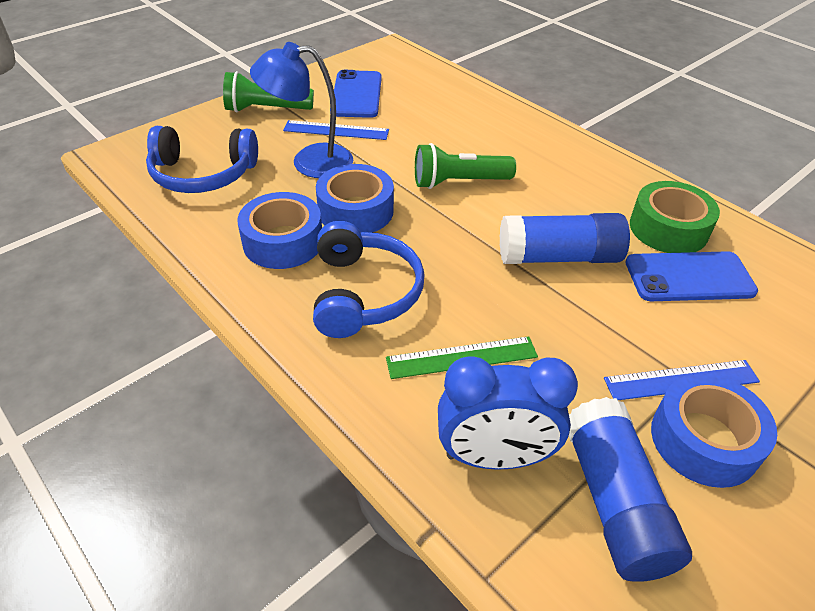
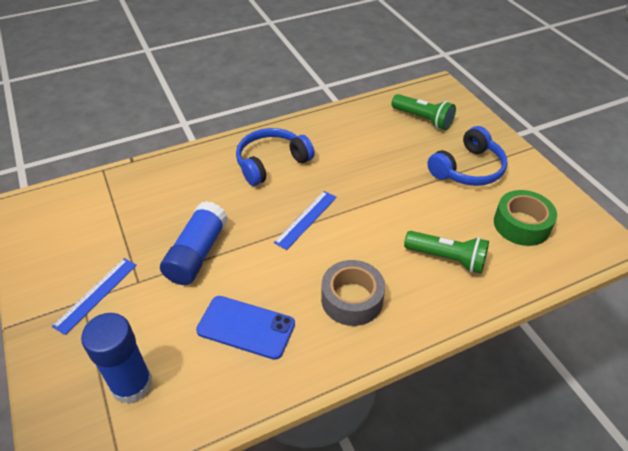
blue clock: 1 -> 0
blue lamp: 1 -> 0
blue phone: 2 -> 1
blue tape: 3 -> 0
green ruler: 1 -> 0
grey tape: 0 -> 1

